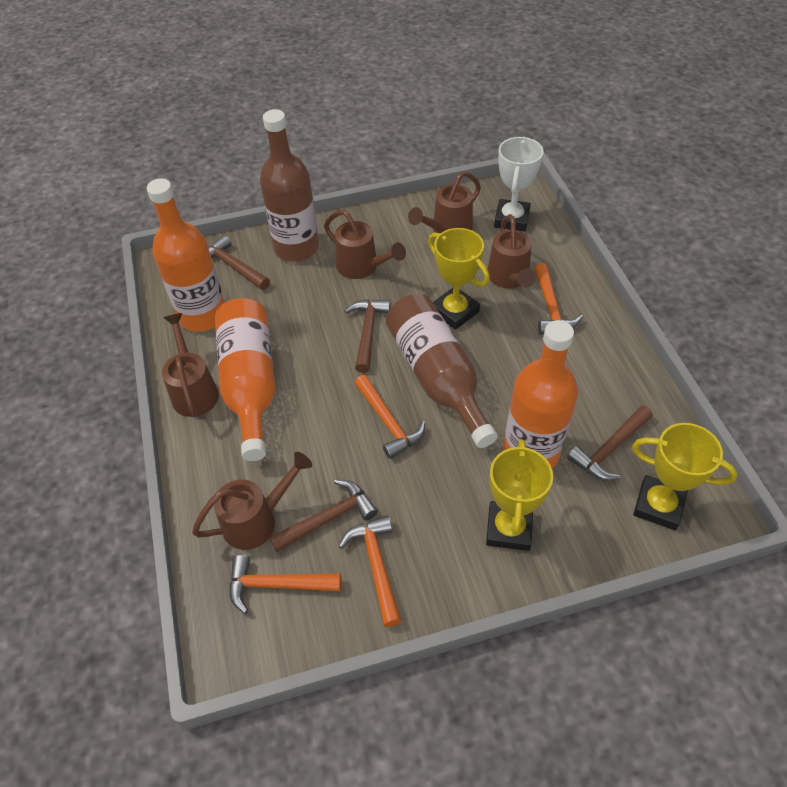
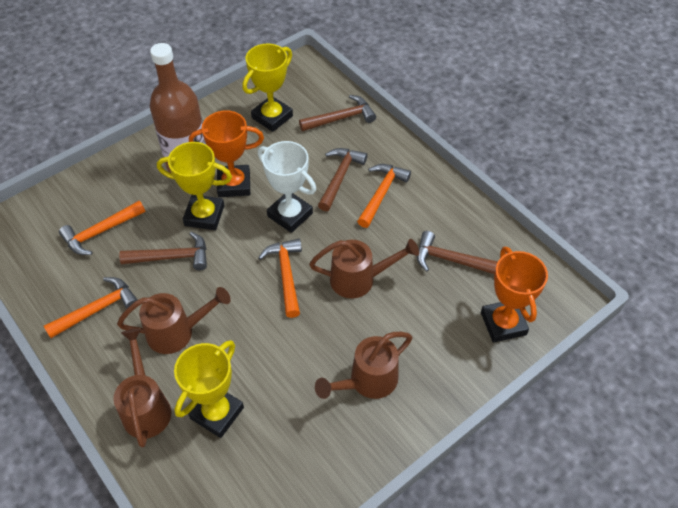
brown bottle: 2 -> 1
brown watering can: 5 -> 4
orange bottle: 3 -> 0
orange trophy: 0 -> 2

